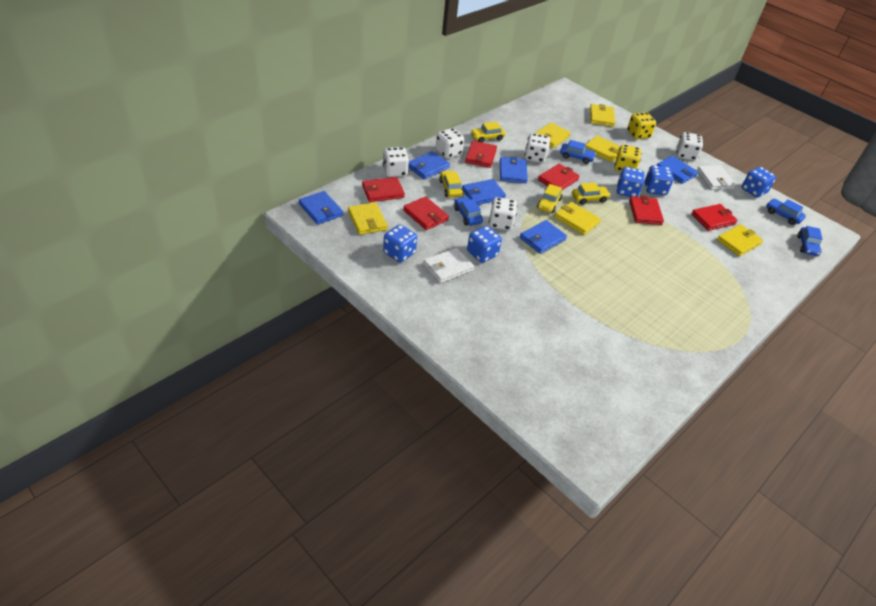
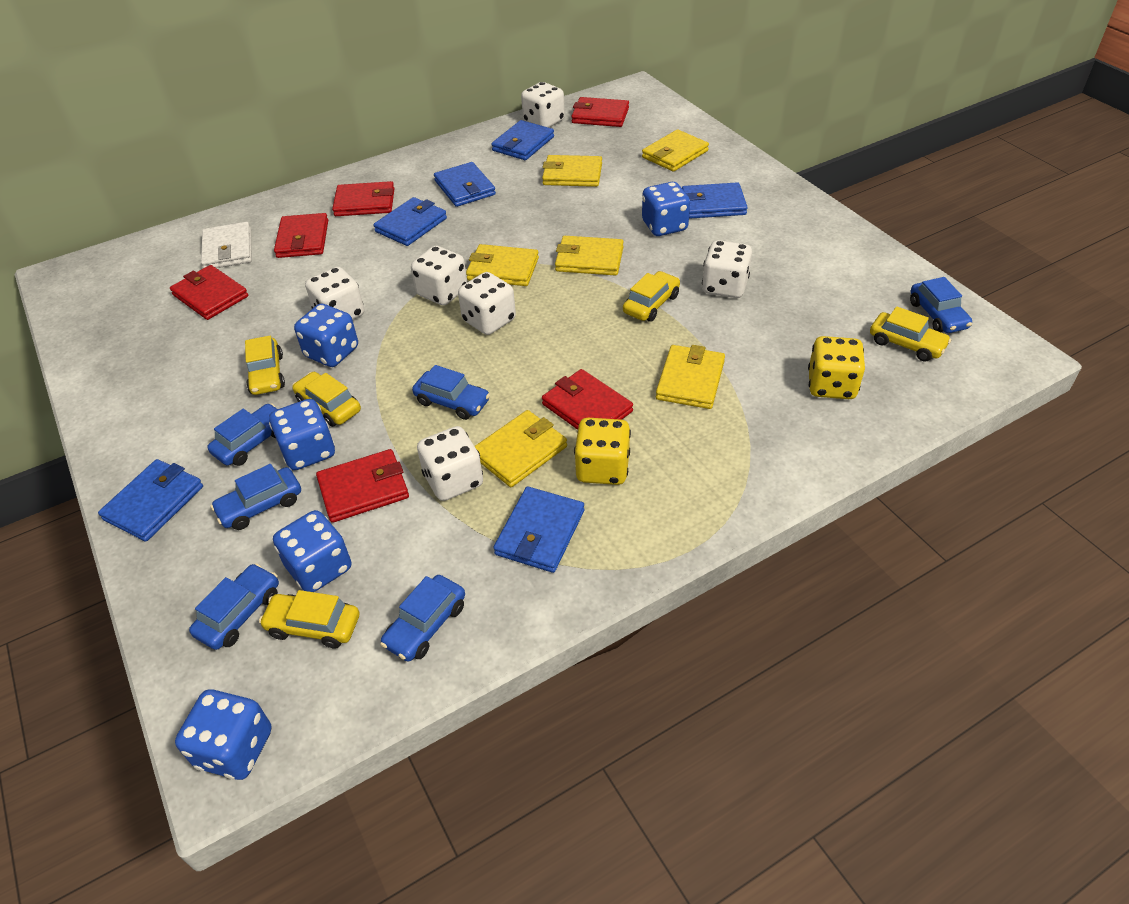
blue car: 4 -> 6
white dice: 5 -> 6
white wallet: 2 -> 1
yellow car: 4 -> 5

